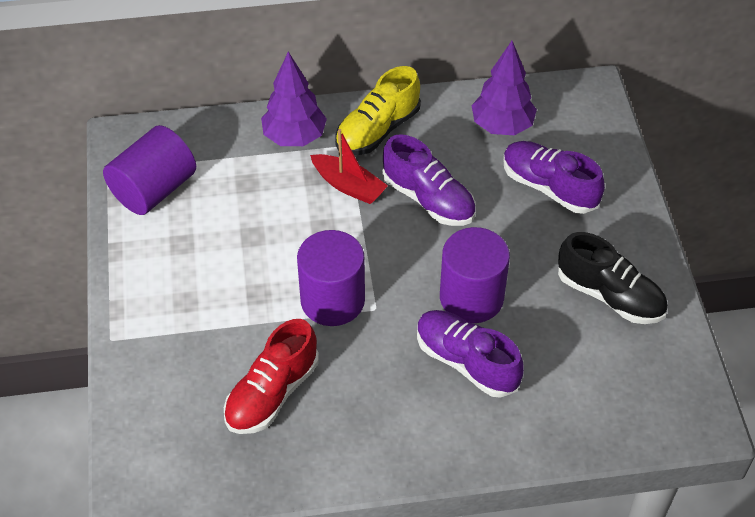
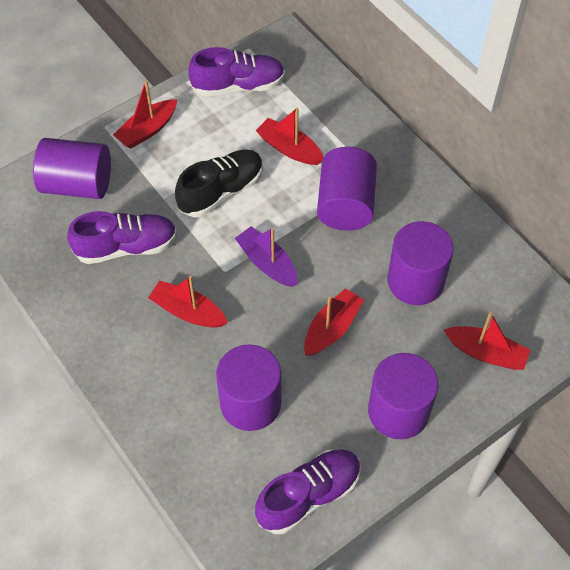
purple boat: 0 -> 1
purple cylinder: 3 -> 5
purple tree: 2 -> 0
red boat: 1 -> 5
red shoe: 1 -> 0
yellow shoe: 1 -> 0

